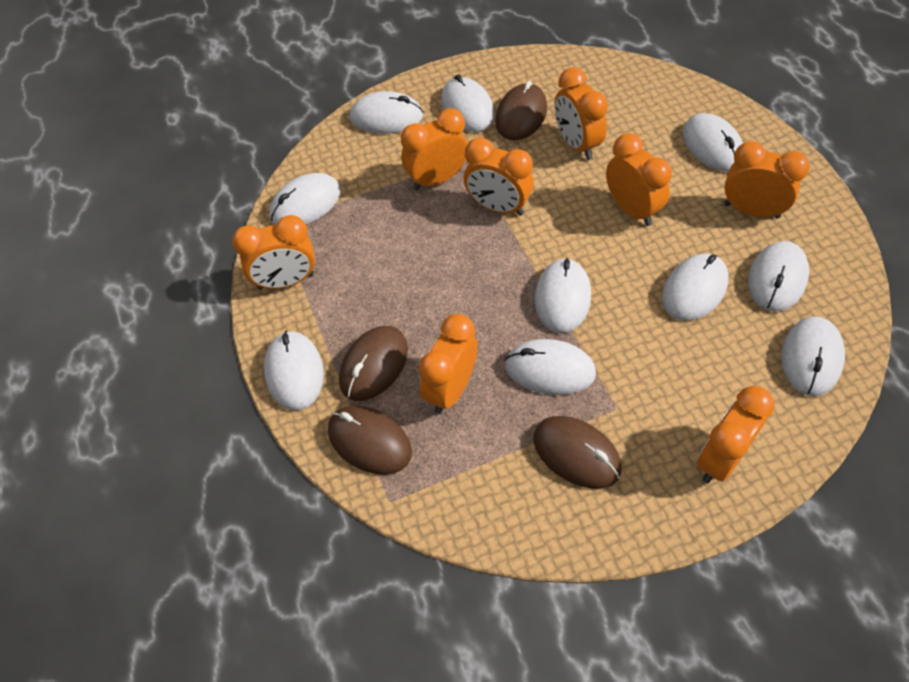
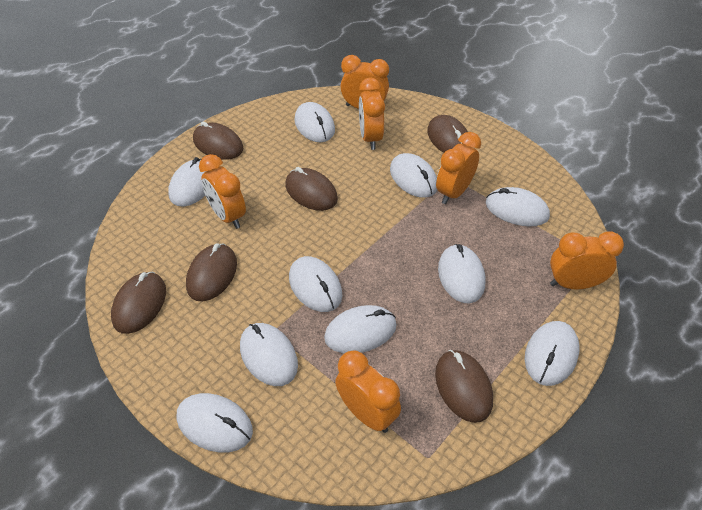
brown mouse: 4 -> 6
orange clock: 8 -> 6

